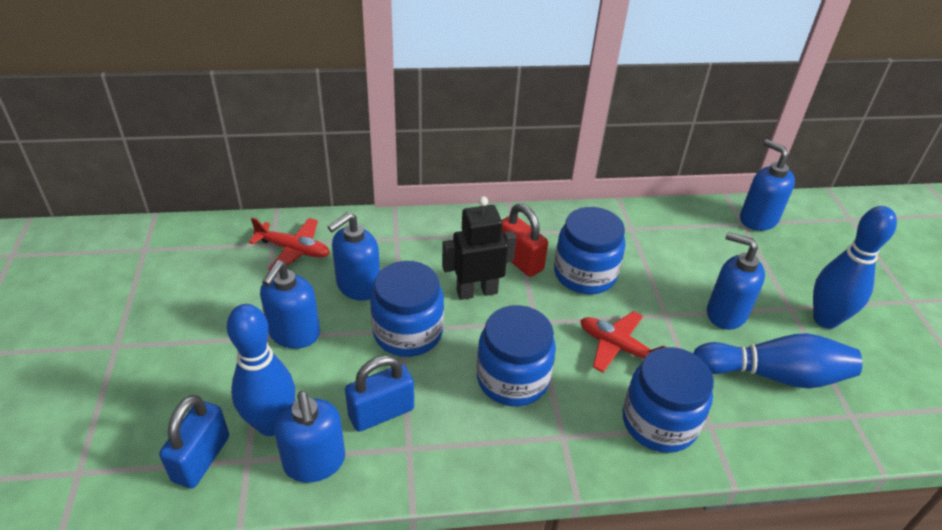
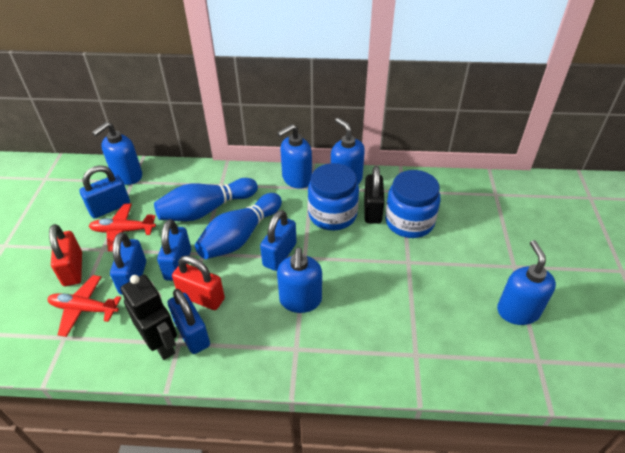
black padlock: 0 -> 1
blue bowling pin: 3 -> 2
blue jar: 4 -> 2
blue padlock: 2 -> 5
red padlock: 1 -> 2

